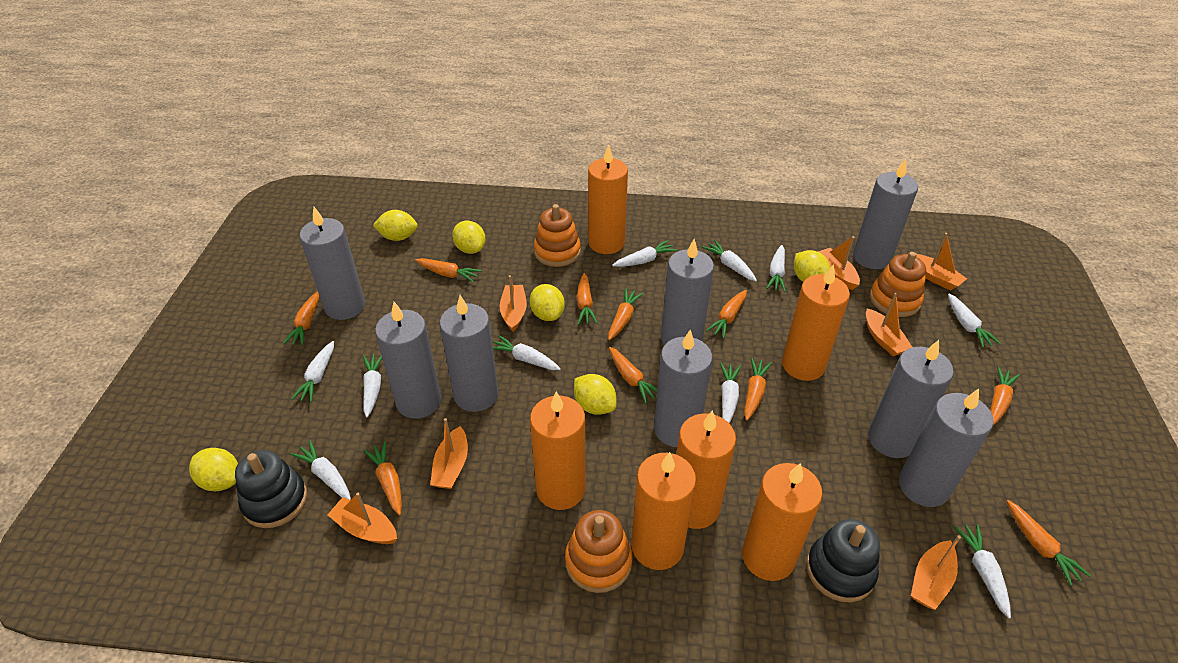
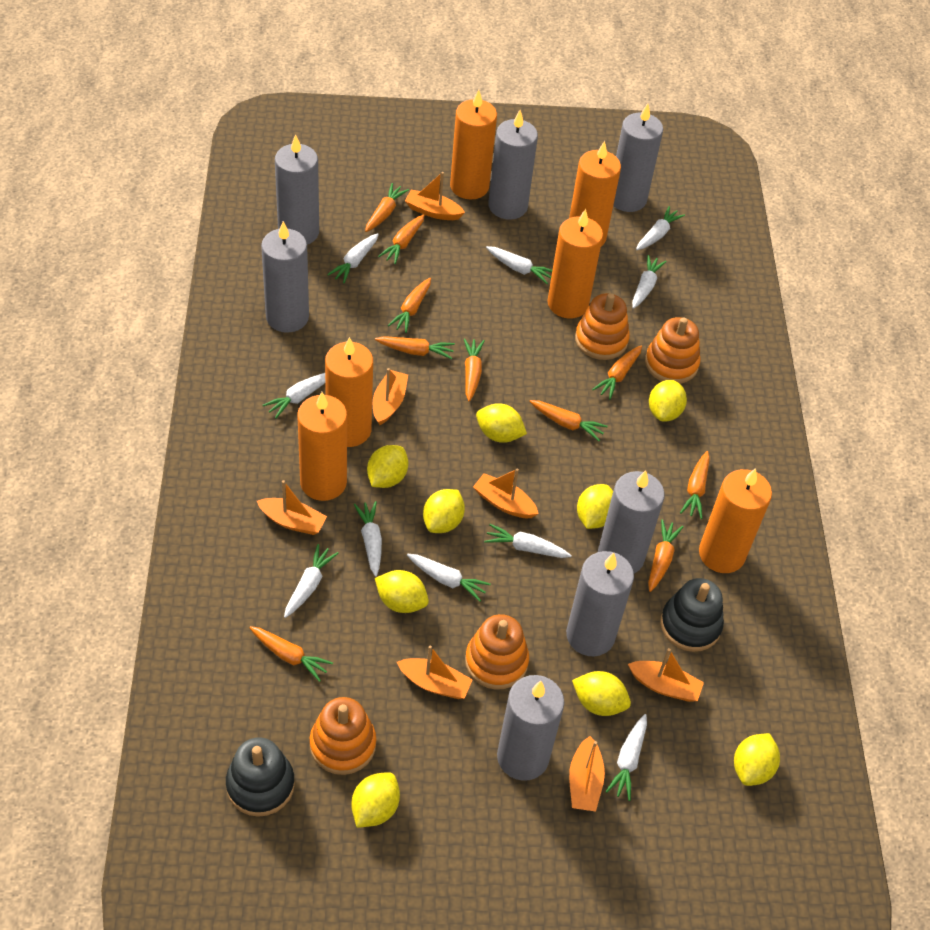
grey candle: 8 -> 7
orange stacking toy: 3 -> 4
yellow lemon: 6 -> 9

